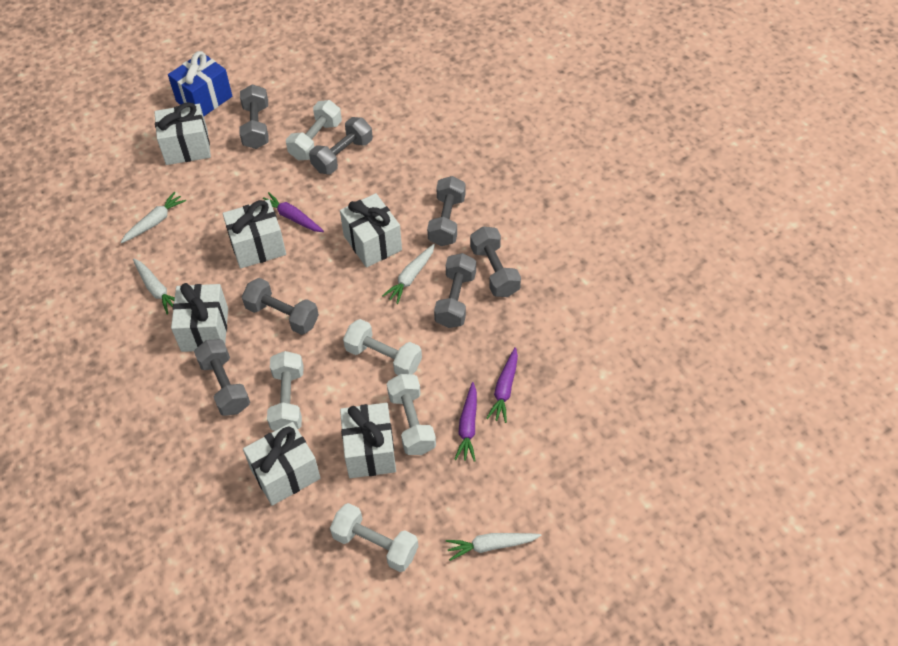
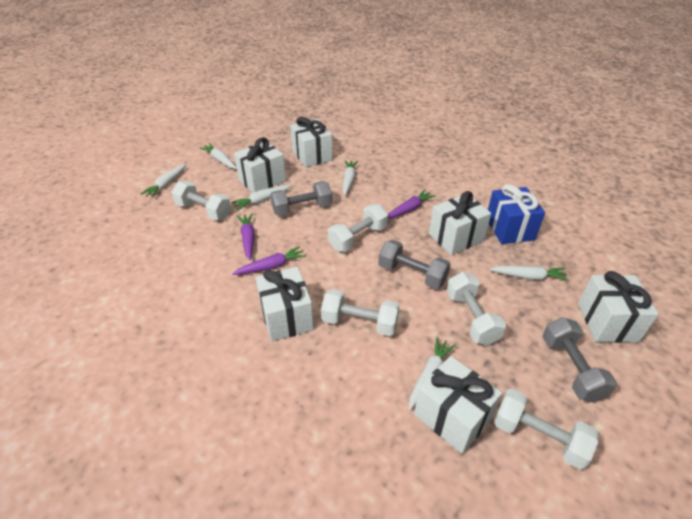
grey dumbbell: 7 -> 3
white carrot: 4 -> 6

